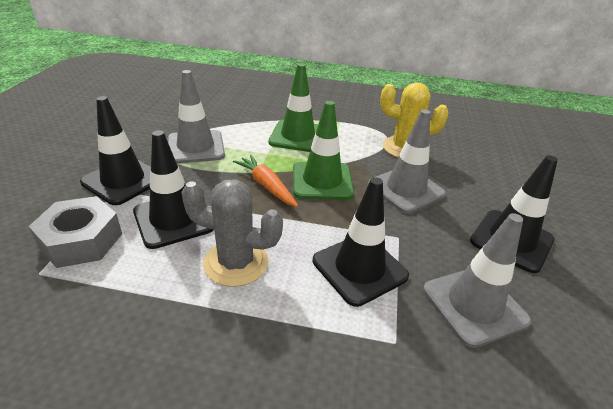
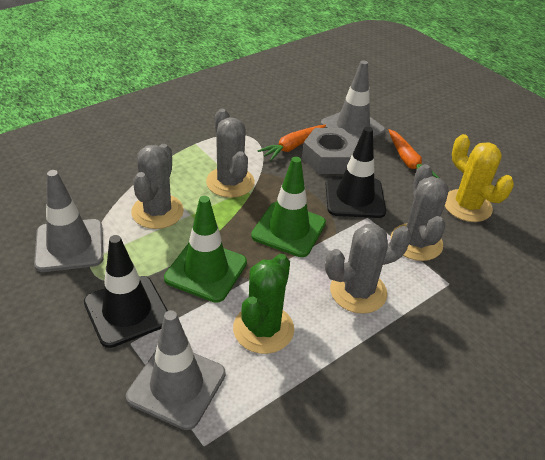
black traffic cone: 4 -> 2
green cactus: 0 -> 1
grey cactus: 1 -> 4
orange carrot: 1 -> 2

